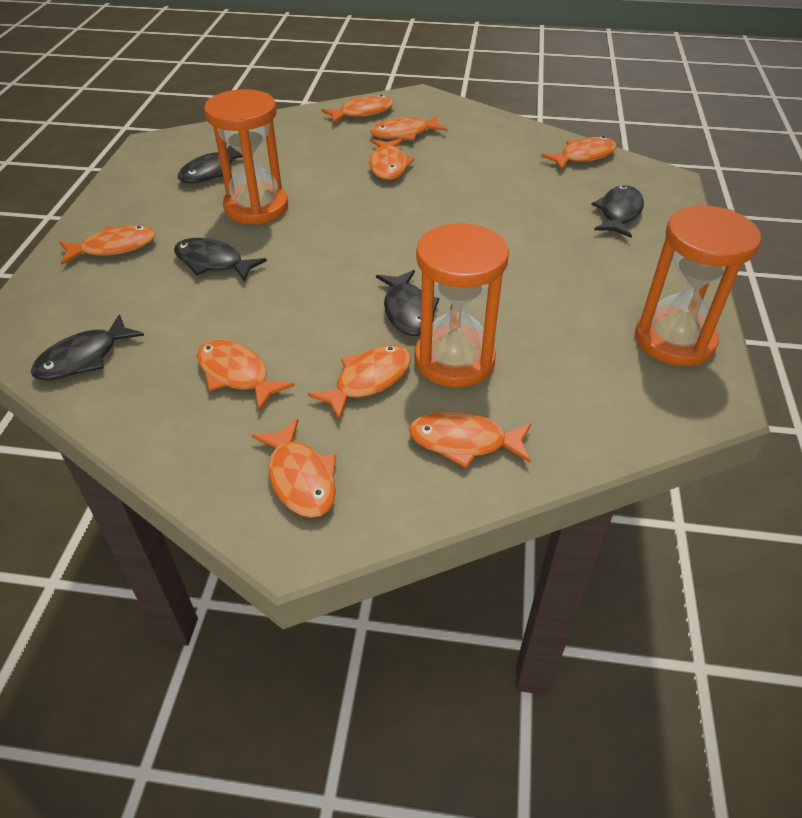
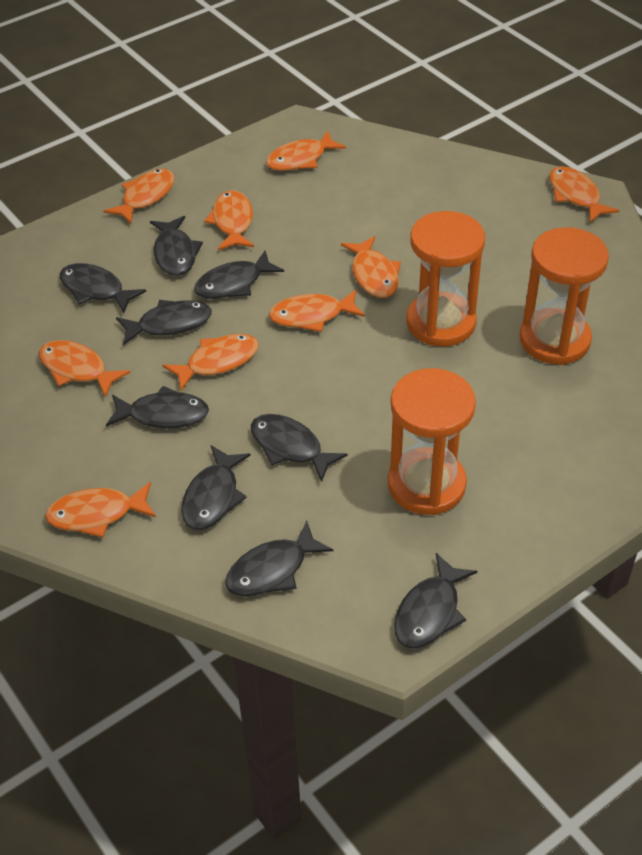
black fish: 5 -> 9

